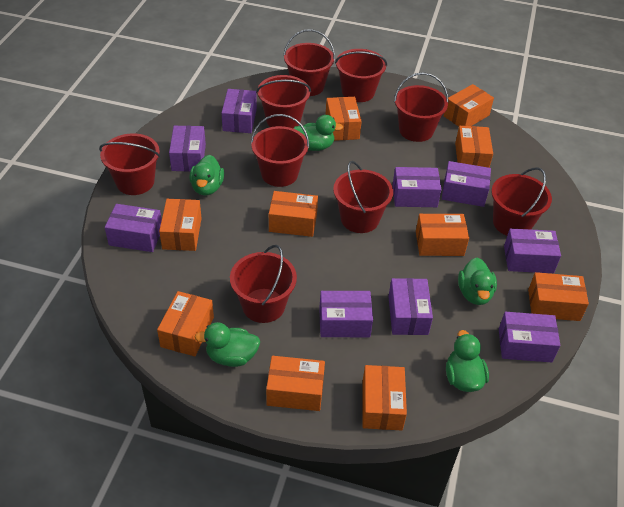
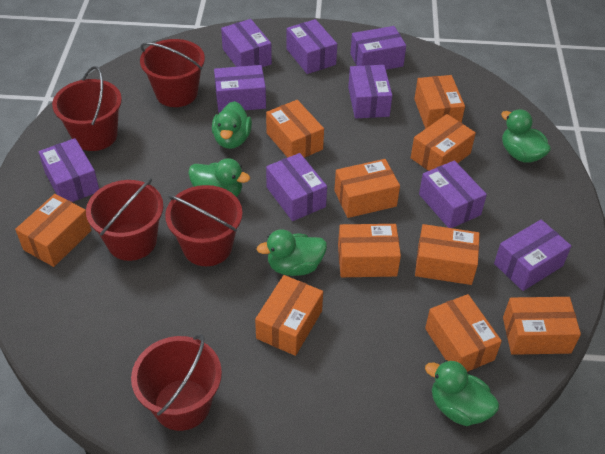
red bucket: 9 -> 5

